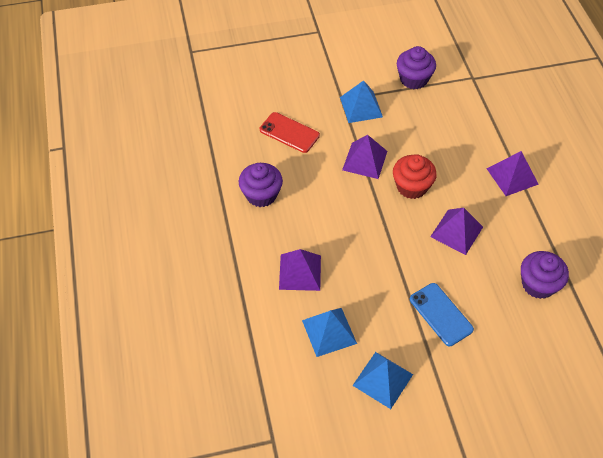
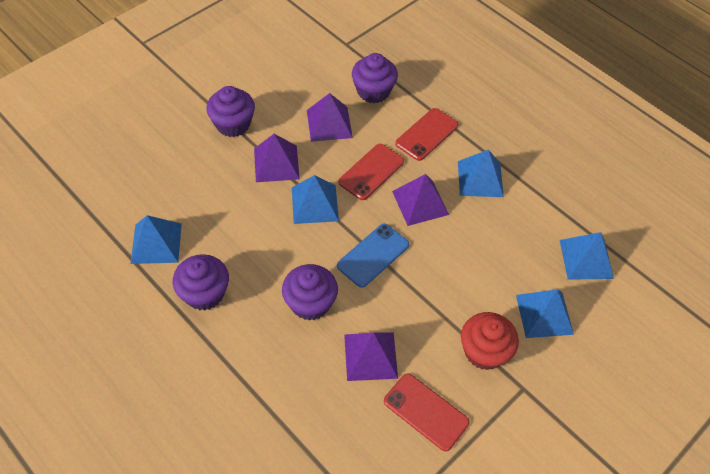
blue pyramid: 3 -> 5
purple cupcake: 3 -> 4
red phone: 1 -> 3

